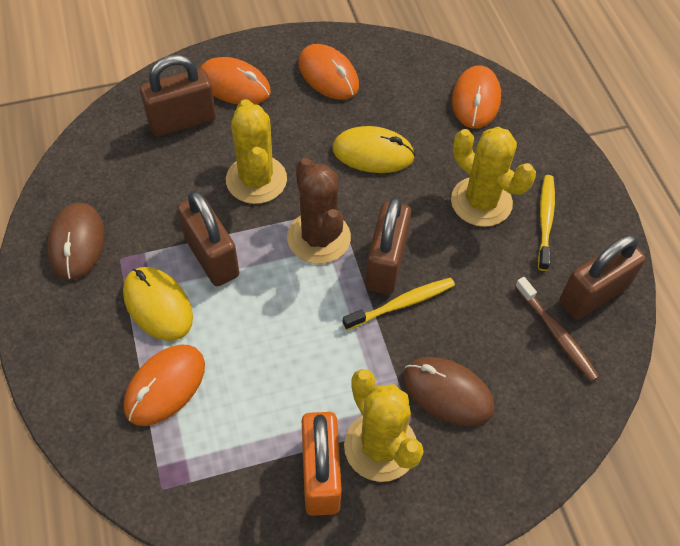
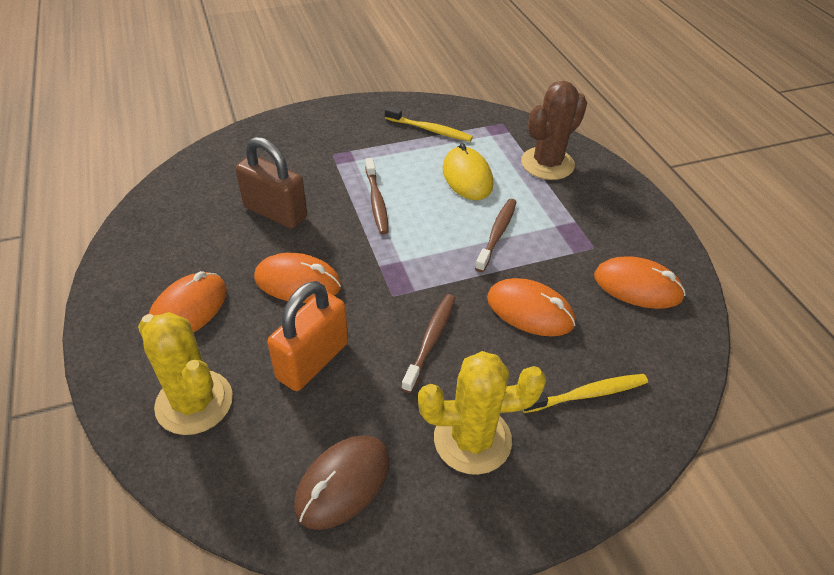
brown mouse: 2 -> 1
brown padlock: 4 -> 1
brown toothbrush: 1 -> 3
yellow cactus: 3 -> 2
yellow mouse: 2 -> 1

